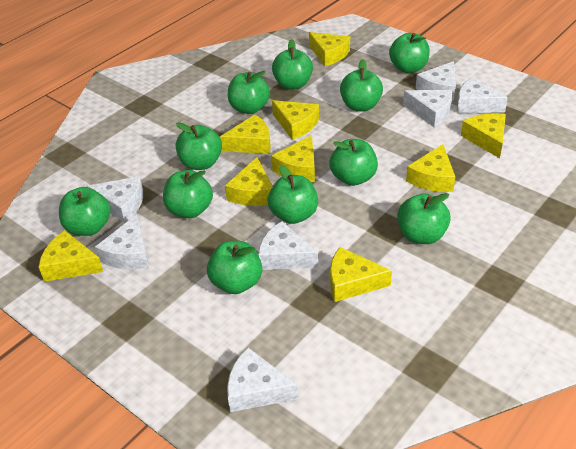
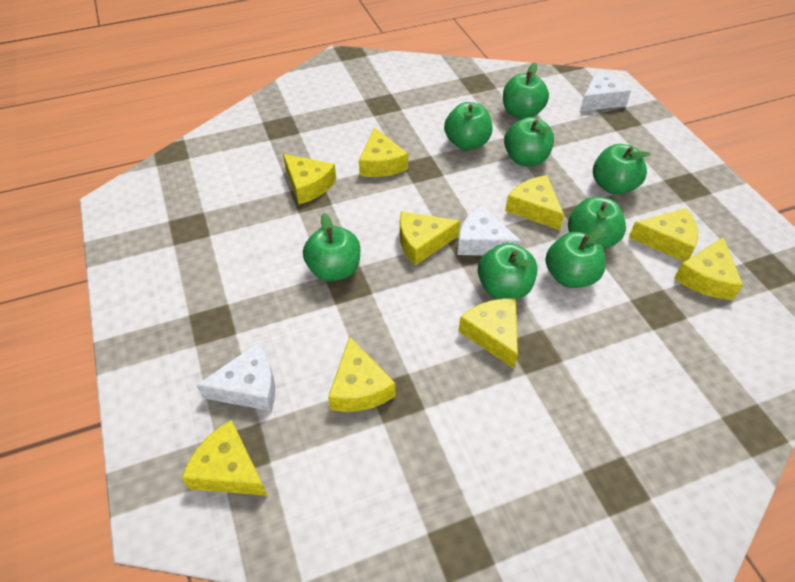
green apple: 11 -> 8
white cheese: 7 -> 3

